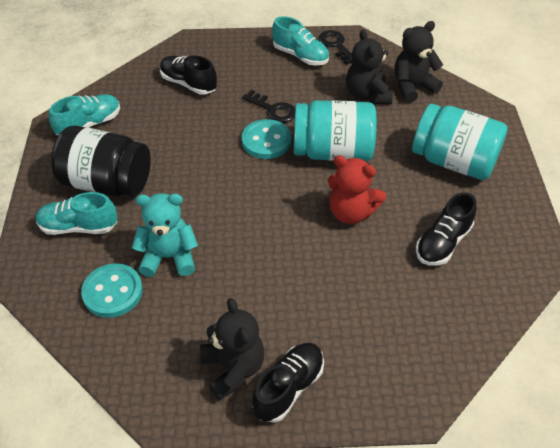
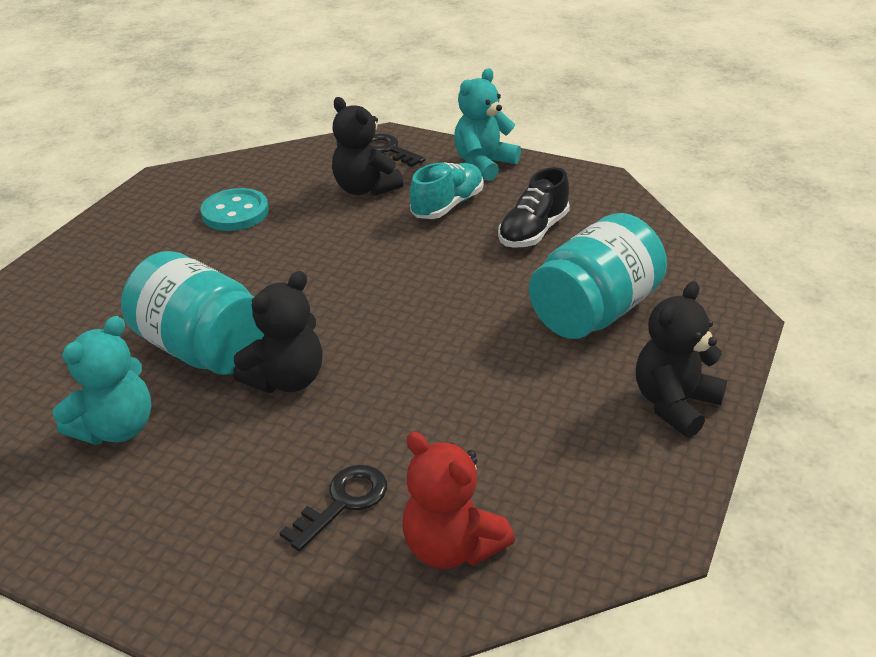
black jar: 1 -> 0
black shoe: 3 -> 1
turquoise button: 2 -> 1
turquoise shoe: 3 -> 1
turquoise teddy bear: 1 -> 2

